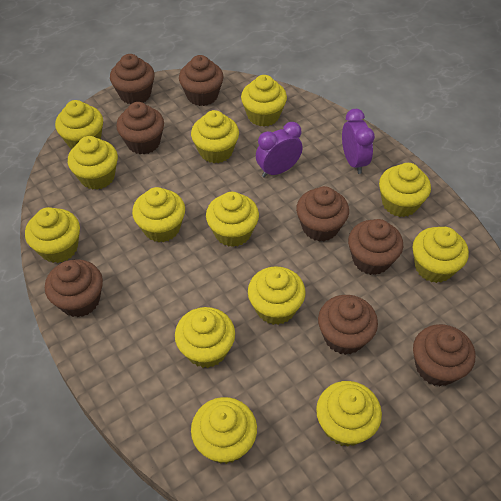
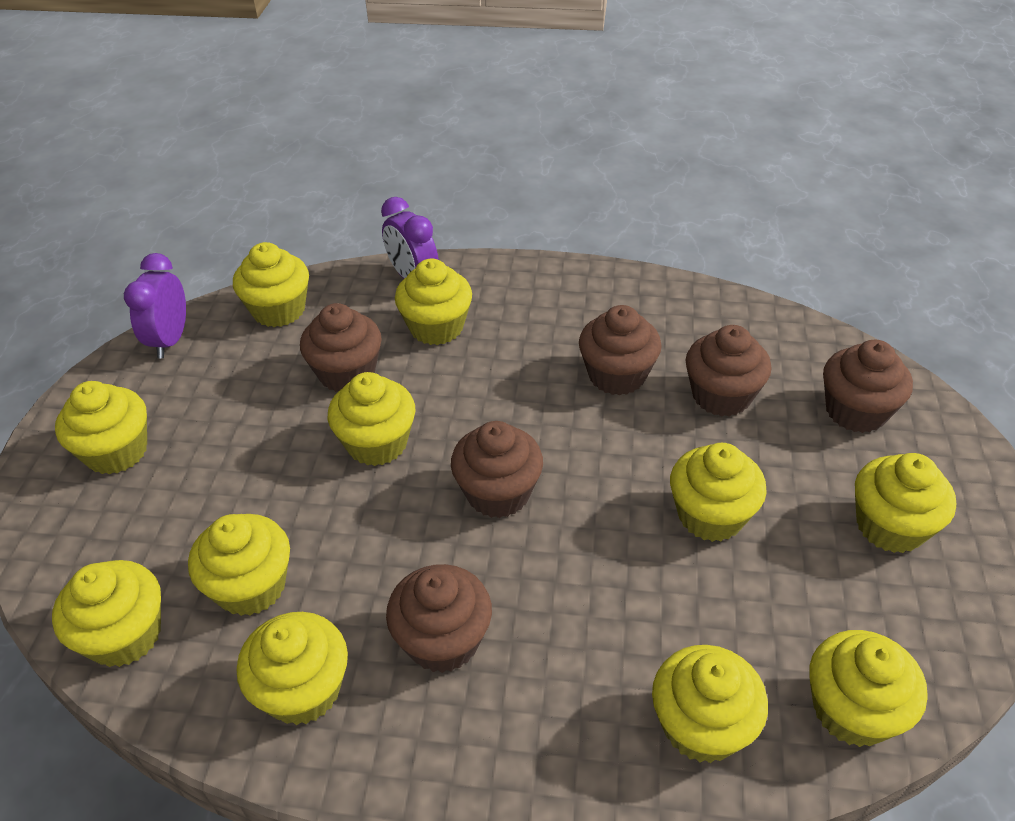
brown cupcake: 8 -> 6
yellow cupcake: 13 -> 11

